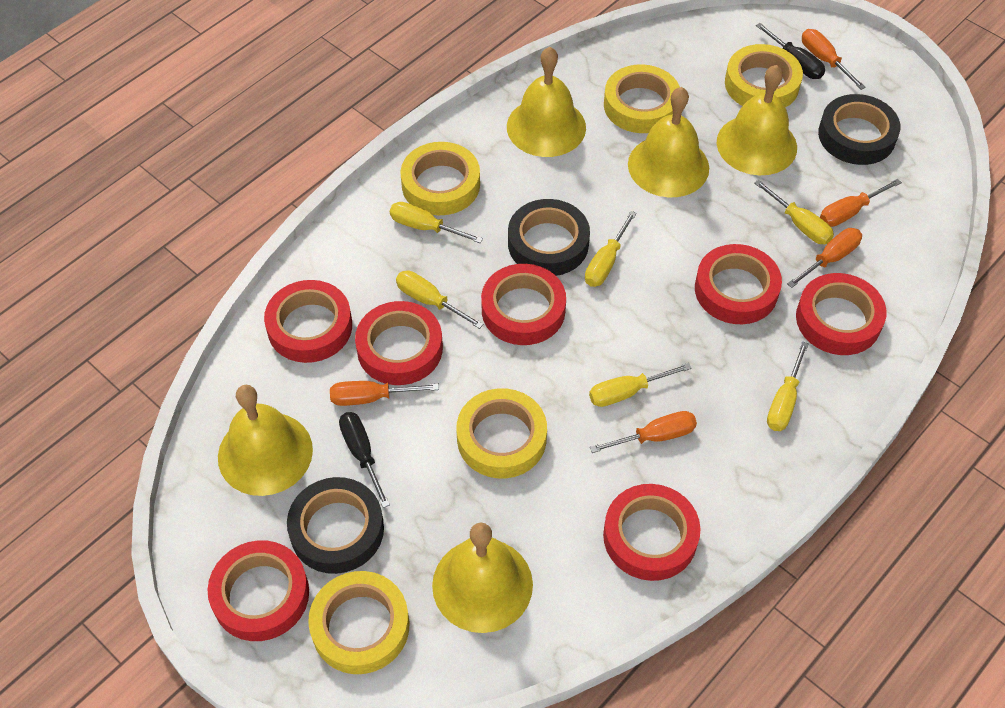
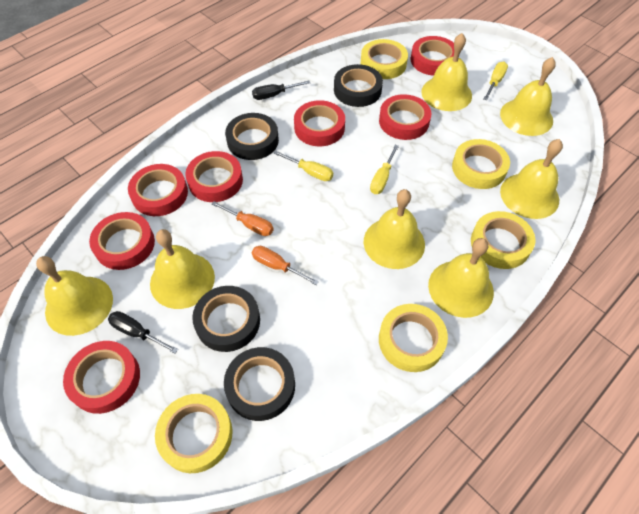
black tape: 3 -> 4
orange screwdriver: 5 -> 2
yellow bell: 5 -> 7
yellow screwdriver: 6 -> 3

